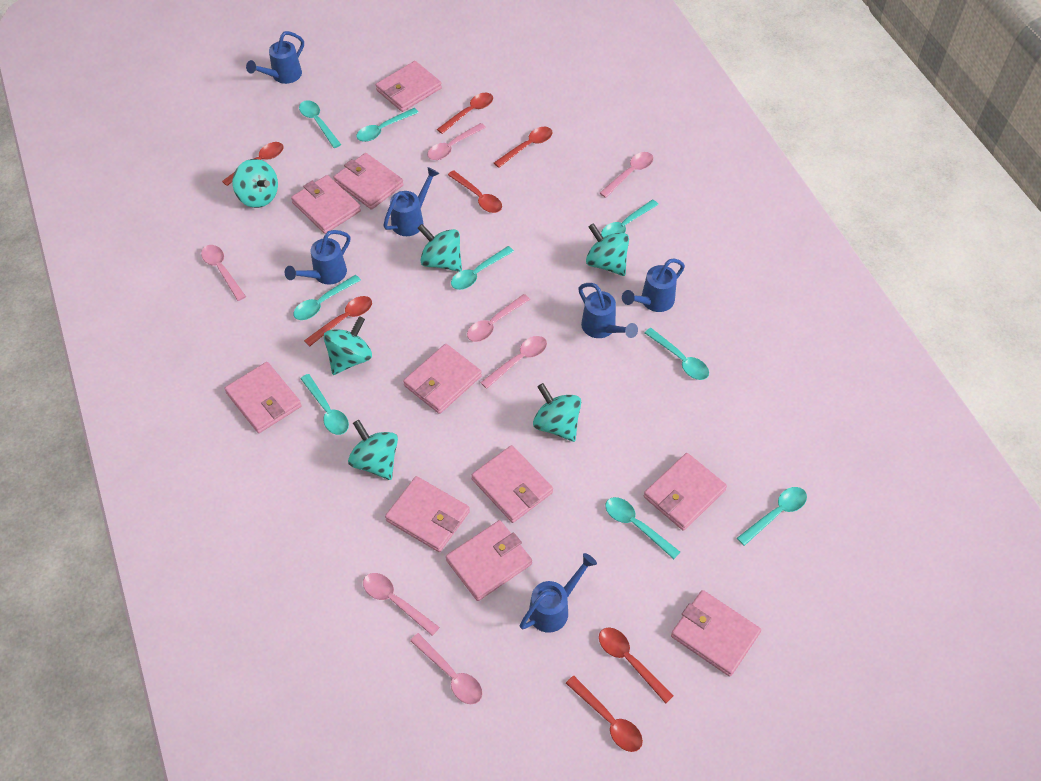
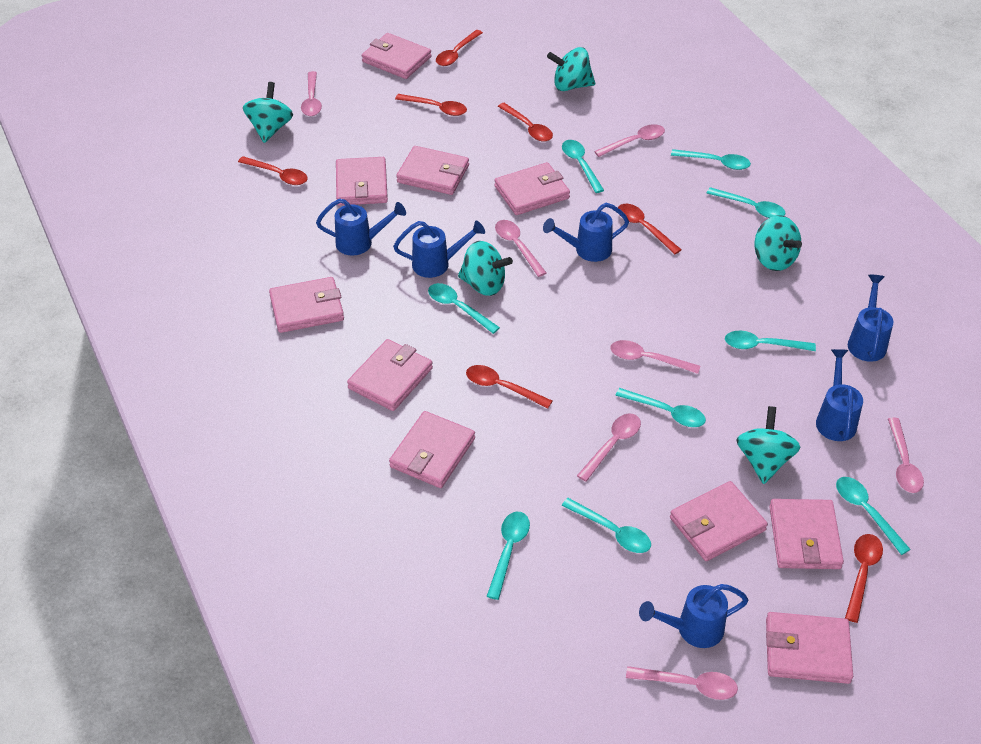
turquoise spinning top: 6 -> 5

